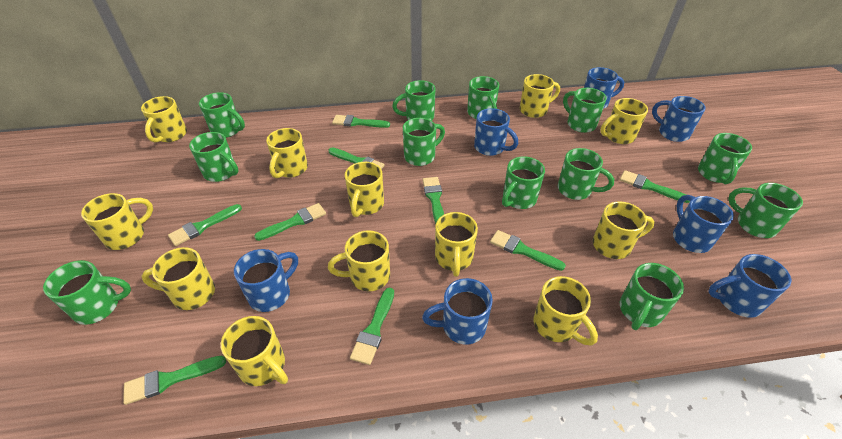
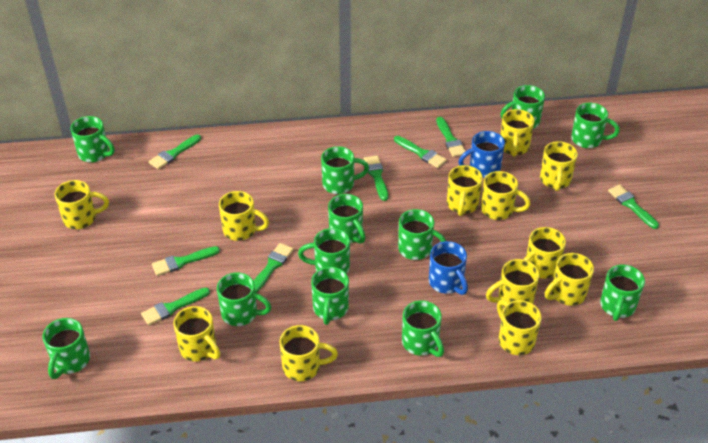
blue mug: 7 -> 2
green brush: 9 -> 8

